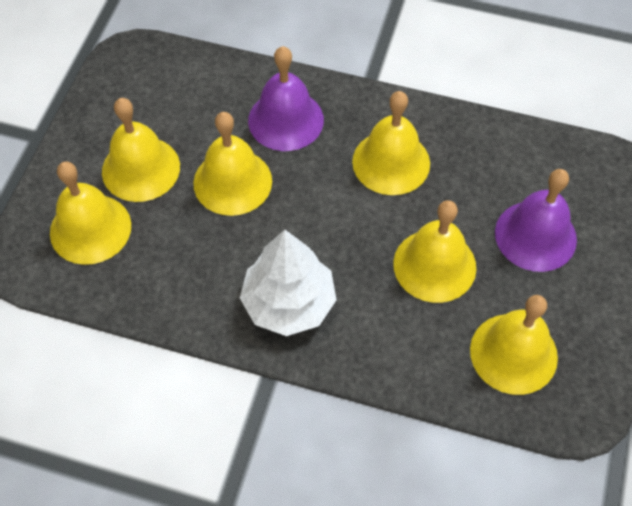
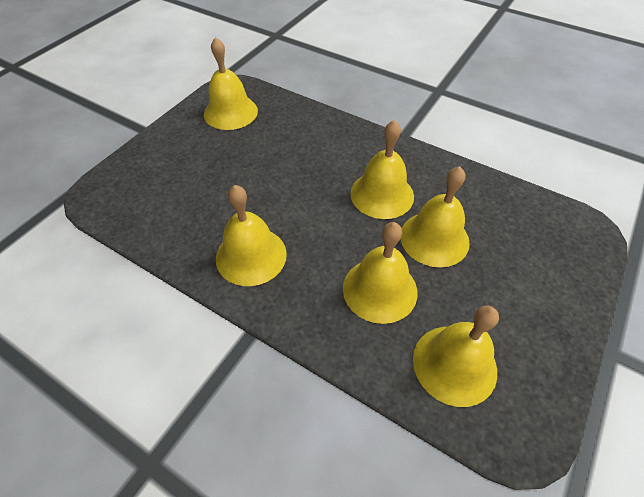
purple bell: 2 -> 0
white tree: 1 -> 0

